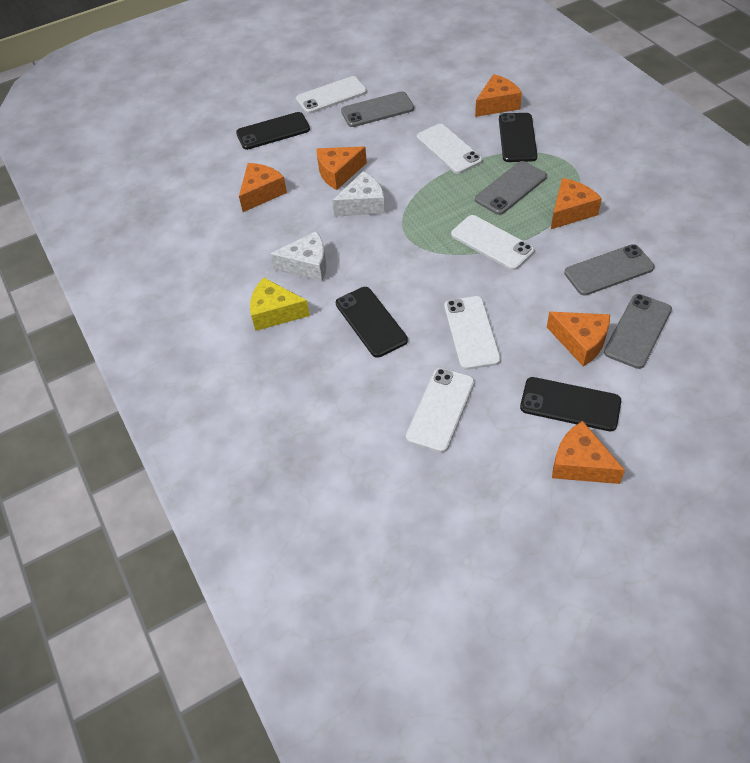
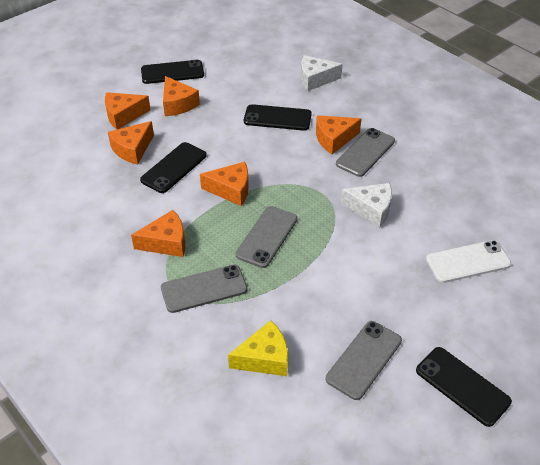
white phone: 5 -> 1

